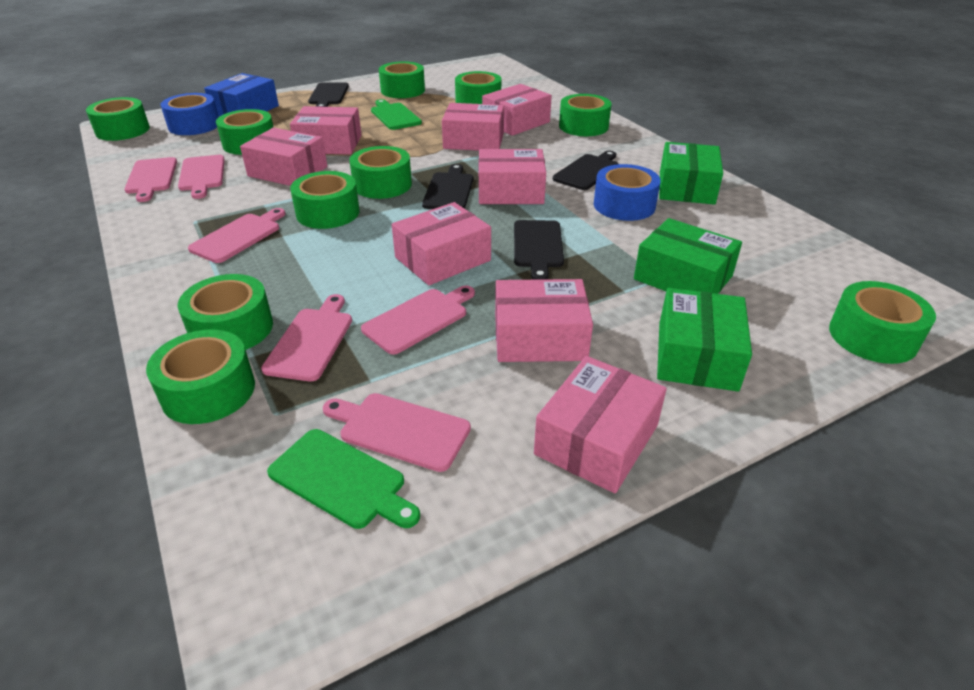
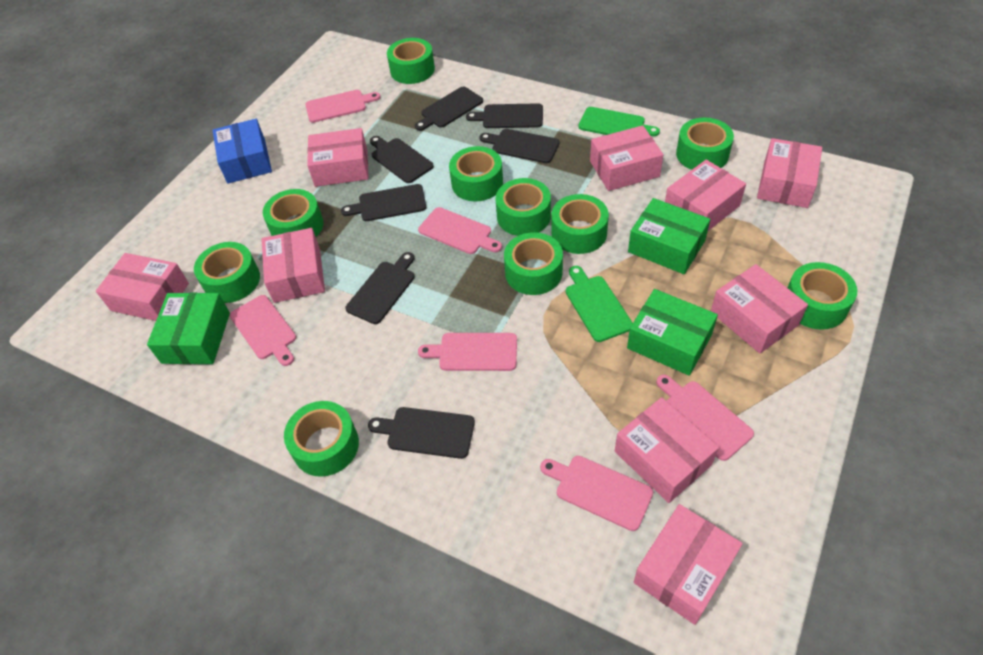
black cutting board: 4 -> 7
blue tape: 2 -> 0
pink box: 8 -> 9

